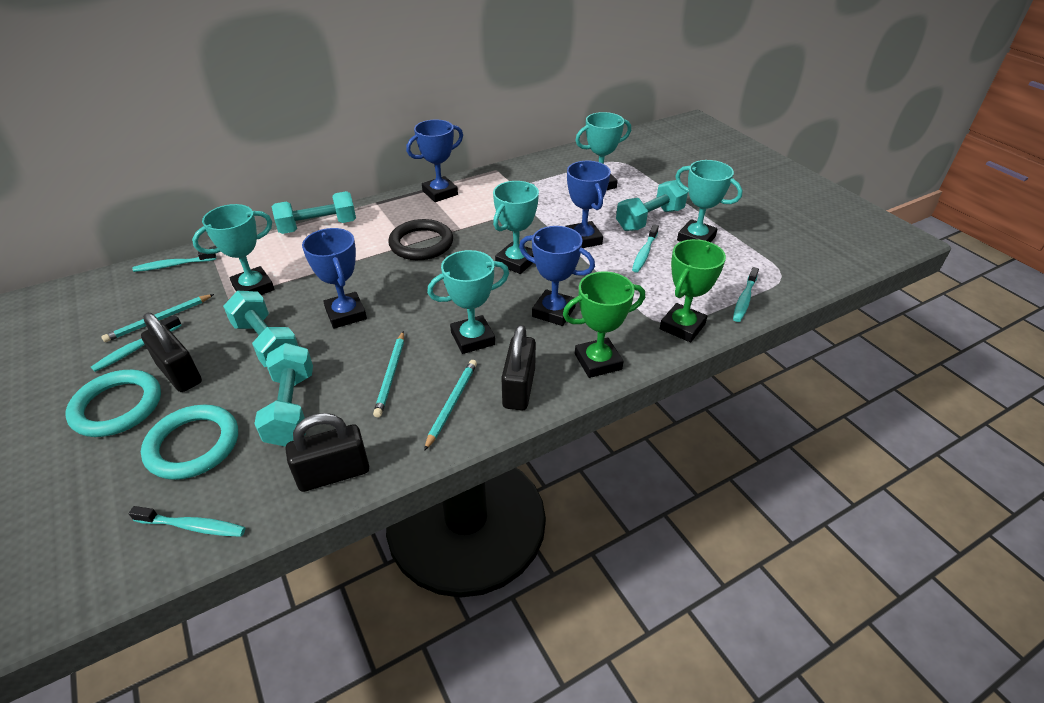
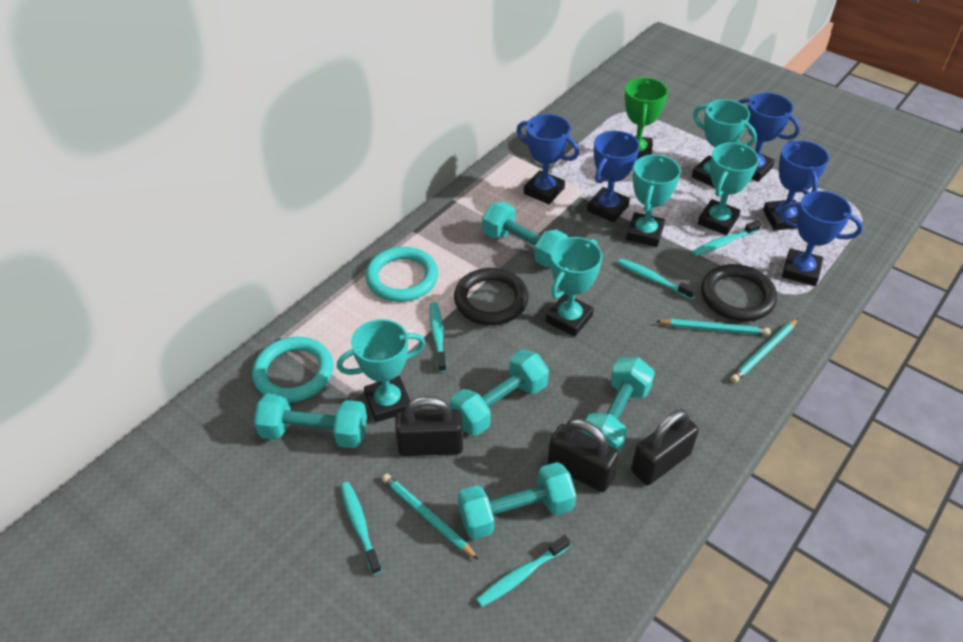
black ring: 1 -> 2
blue trophy: 4 -> 5
green trophy: 2 -> 1
turquoise dumbbell: 4 -> 5

